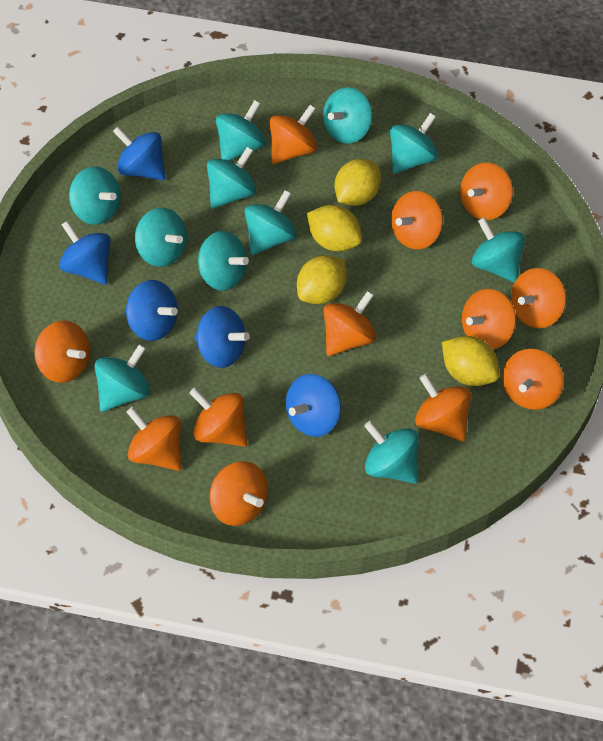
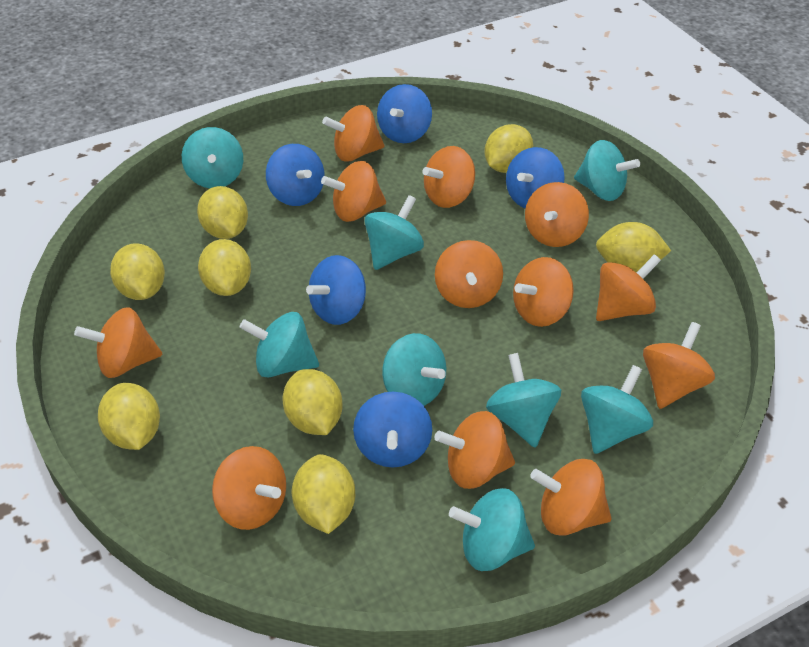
turquoise spinning top: 11 -> 8
yellow lemon: 4 -> 8

